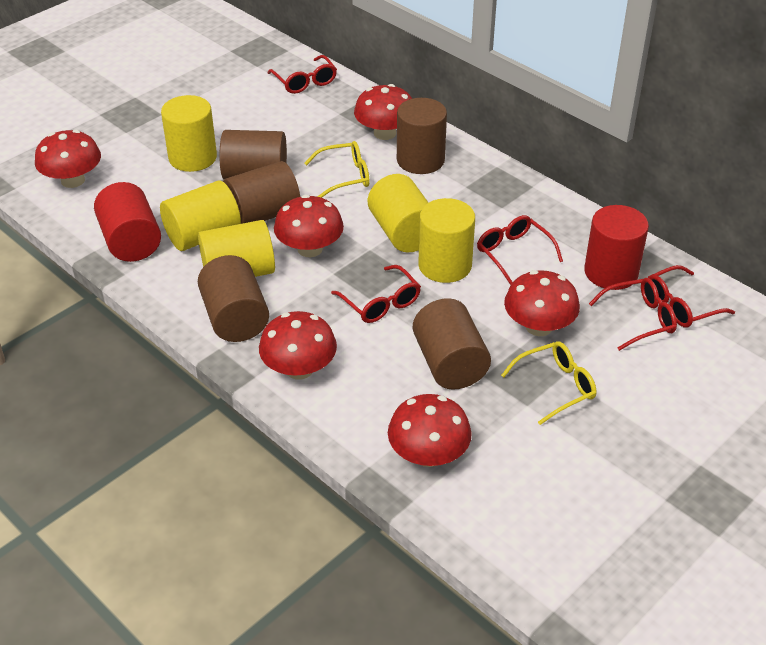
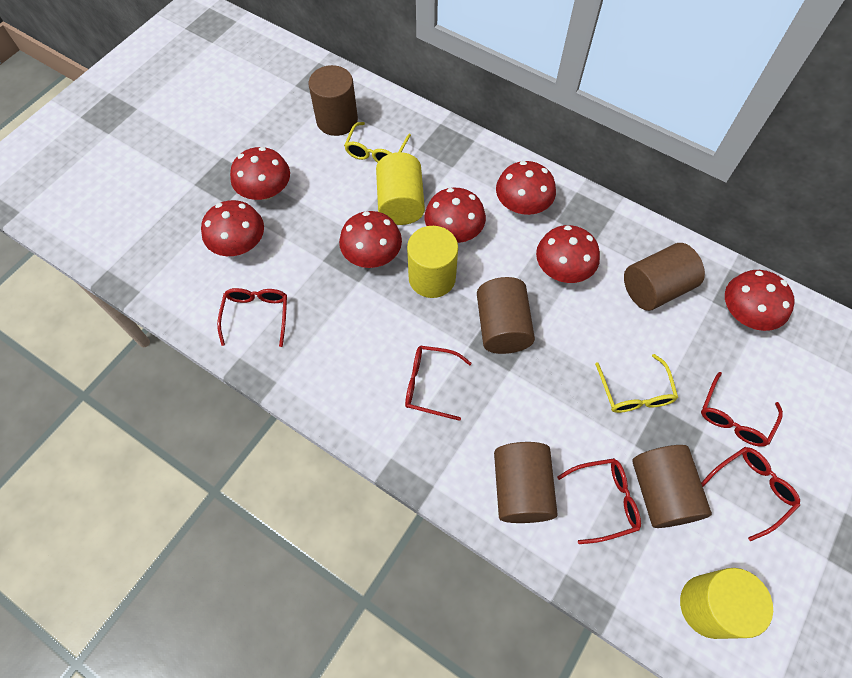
red cylinder: 2 -> 0
red mushroom: 6 -> 7
yellow cylinder: 5 -> 3

